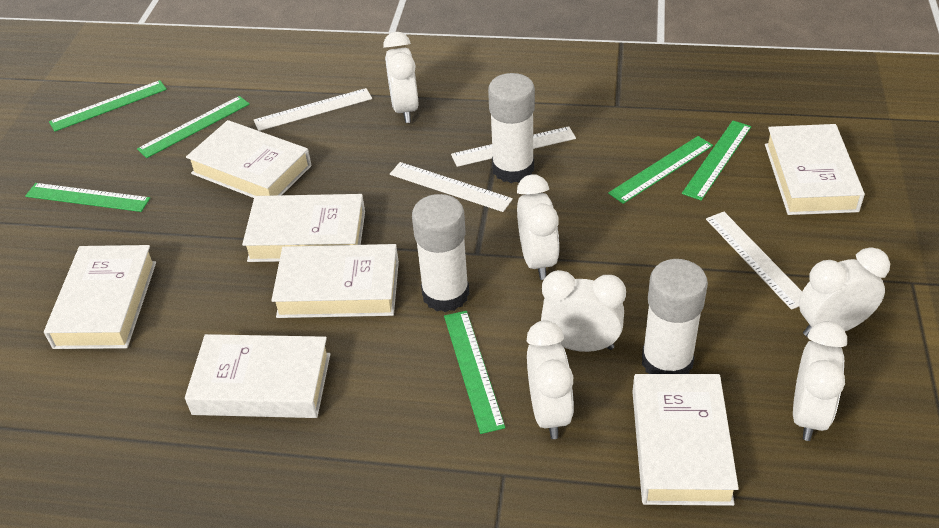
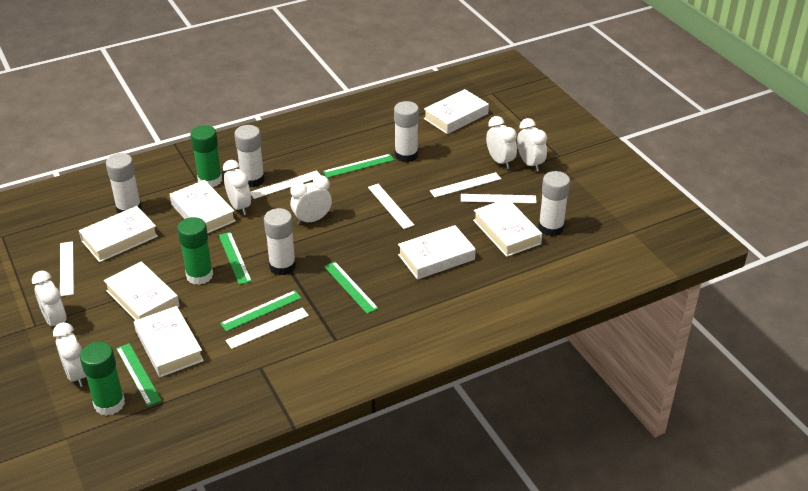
green glue stick: 0 -> 3
green ruler: 6 -> 5
white glue stick: 3 -> 5
white ruler: 4 -> 6

